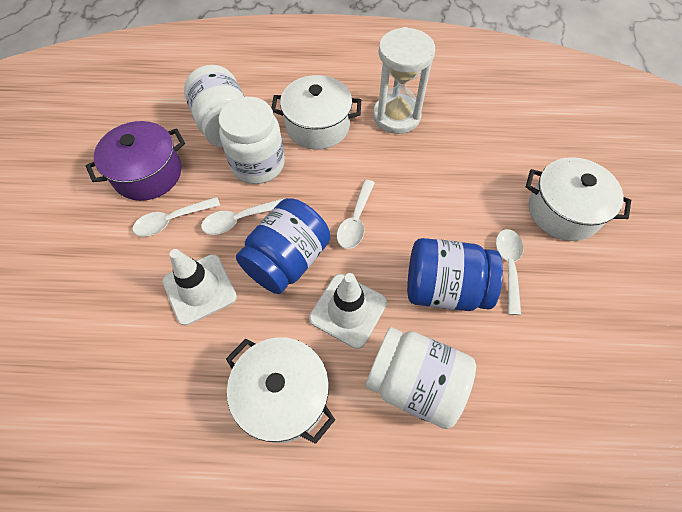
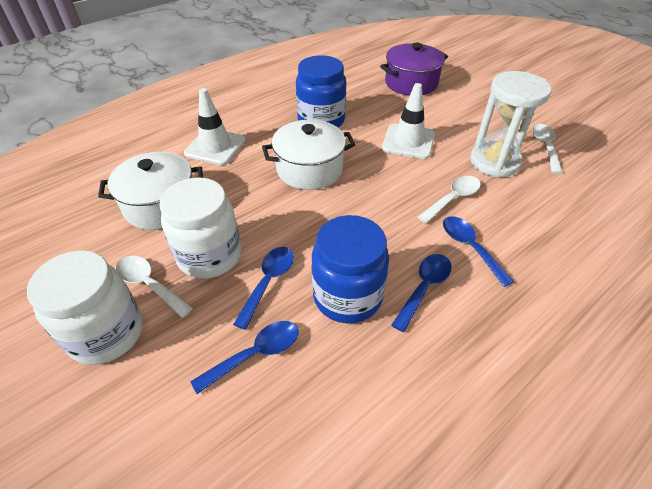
blue spoon: 0 -> 4
white jar: 3 -> 2
white pot: 3 -> 2
white spoon: 4 -> 3

